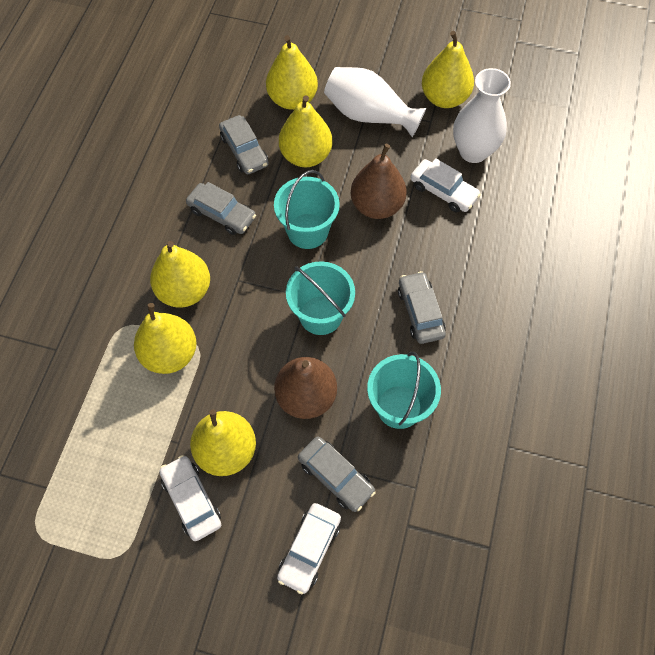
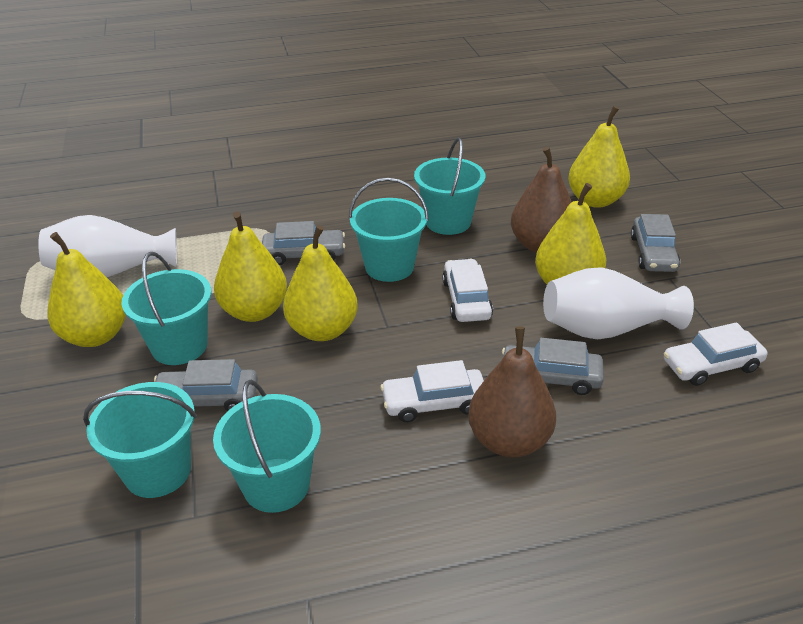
turquoise bucket: 3 -> 5
yellow pear: 6 -> 5

